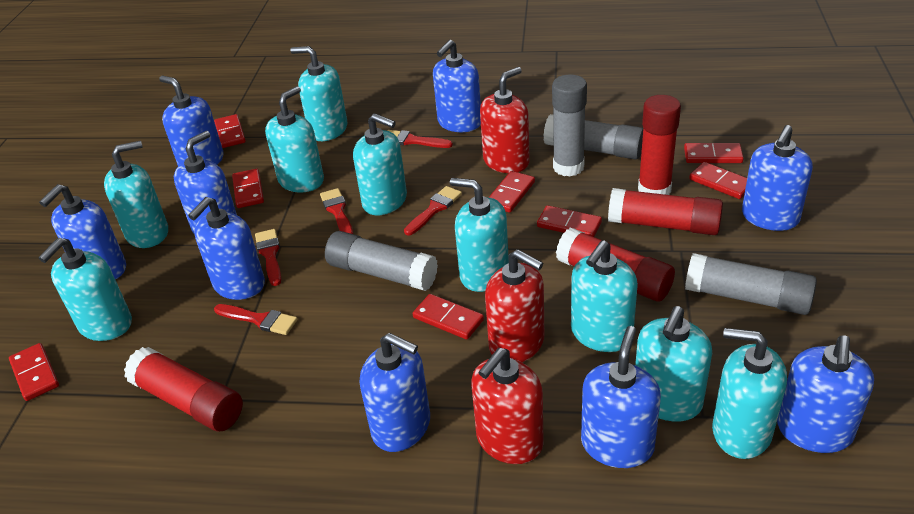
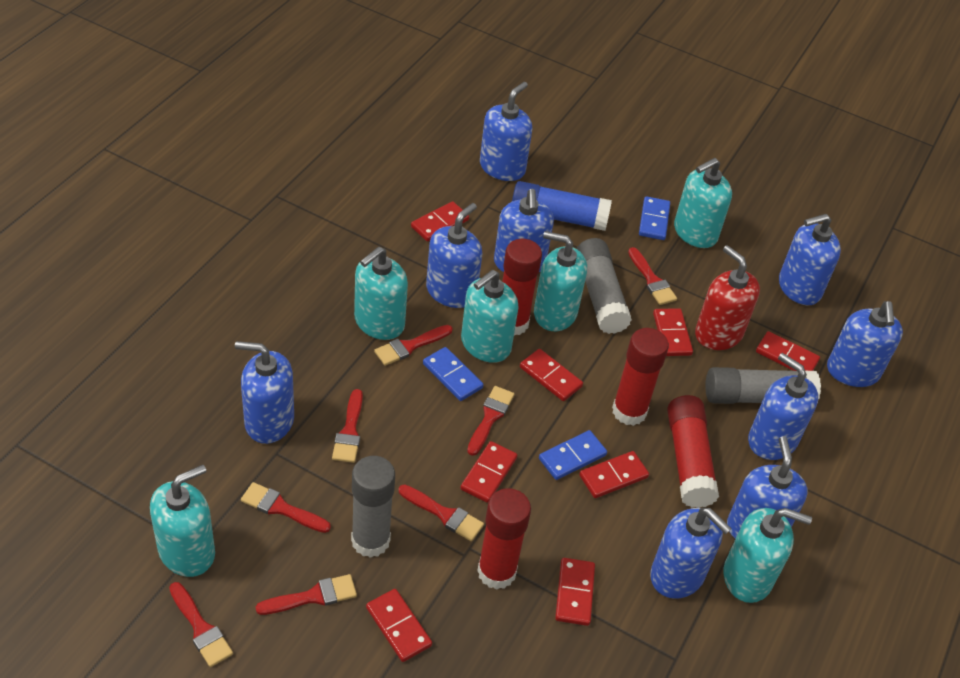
blue domino: 0 -> 3
blue glue stick: 0 -> 1
grey glue stick: 4 -> 3
red brush: 5 -> 8
red soap dispenser: 3 -> 1
turquoise soap dispenser: 9 -> 6

